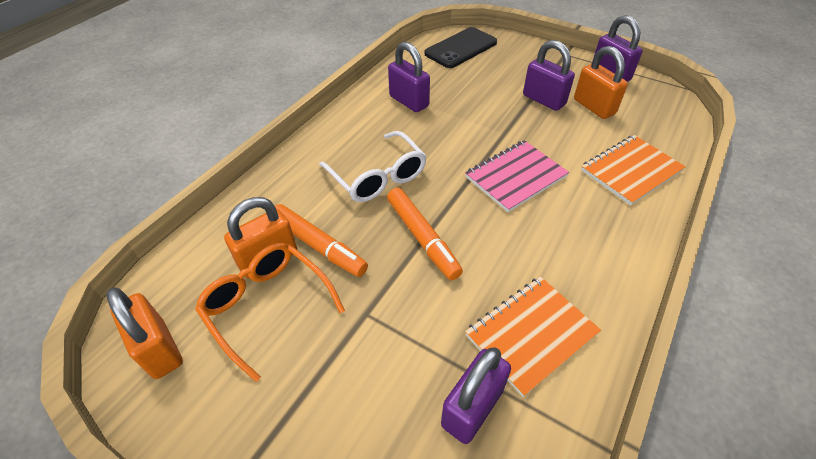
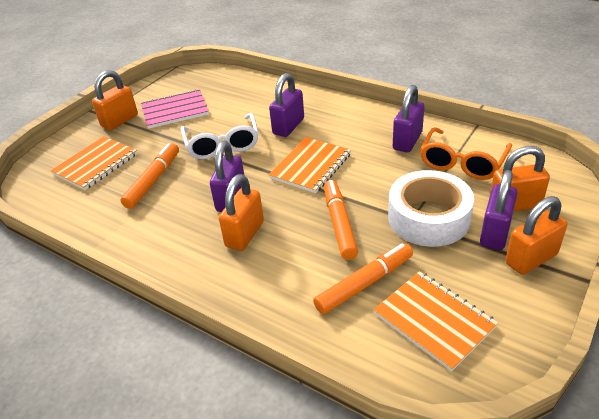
black phone: 1 -> 0
orange marker: 2 -> 3
orange notebook: 2 -> 3
orange padlock: 3 -> 4
white tape: 0 -> 1

